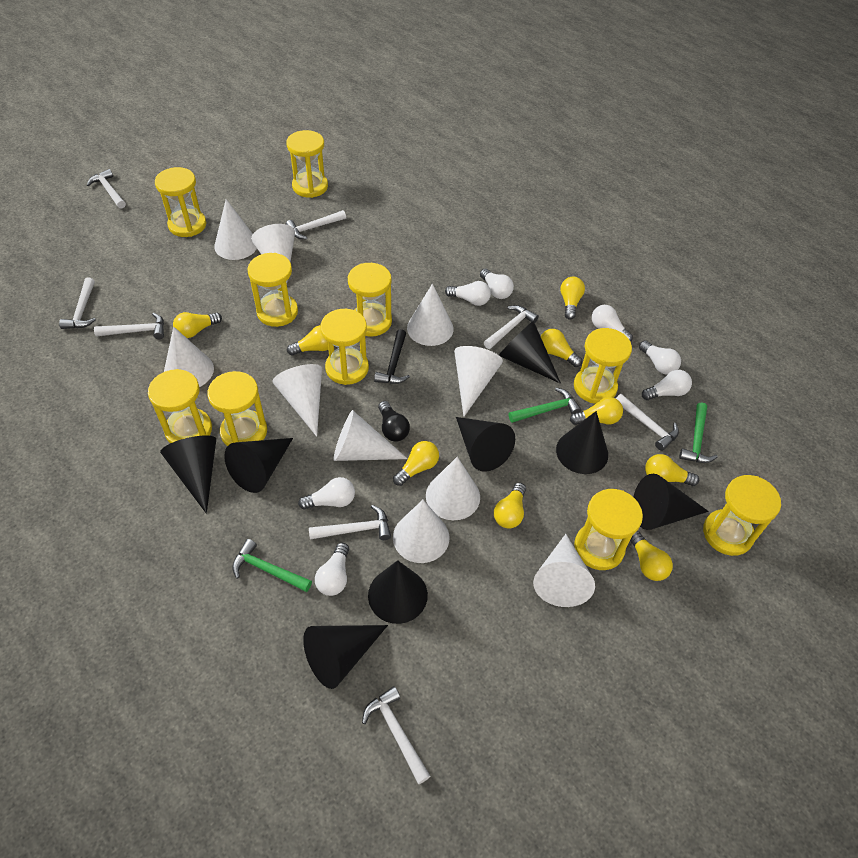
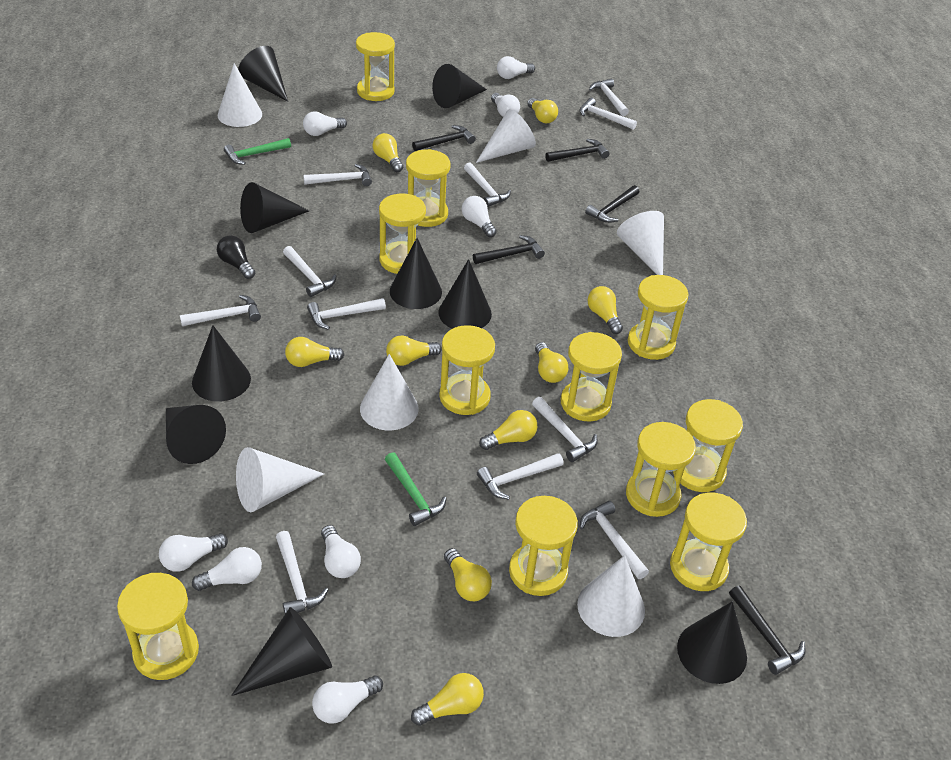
black cone: 8 -> 9
black hammer: 1 -> 5
green hammer: 3 -> 2
white cone: 10 -> 6
white hammer: 8 -> 11
white light bulb: 7 -> 8
yellow hourglass: 10 -> 11

